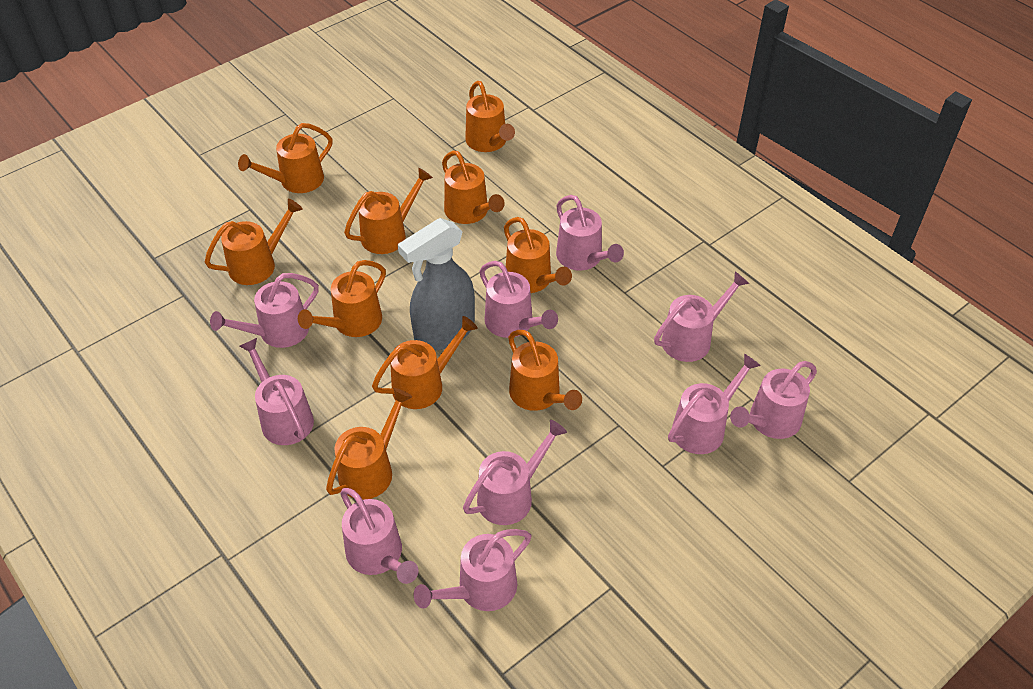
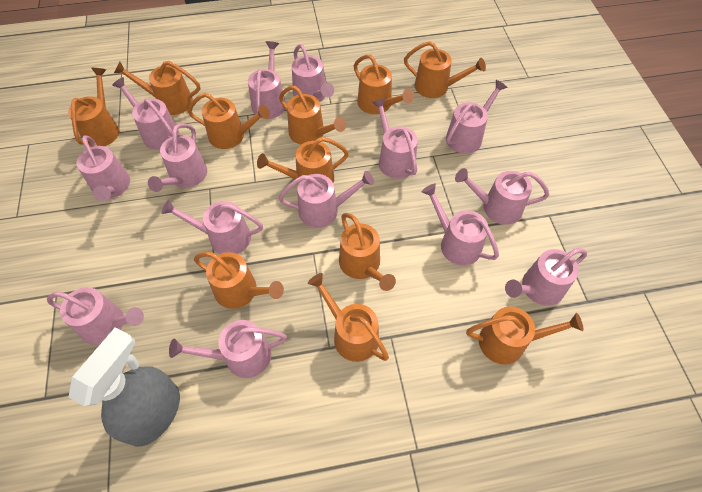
orange watering can: 10 -> 11
pink watering can: 10 -> 14

